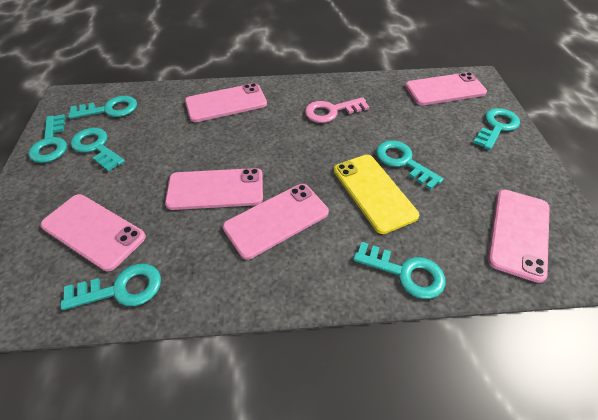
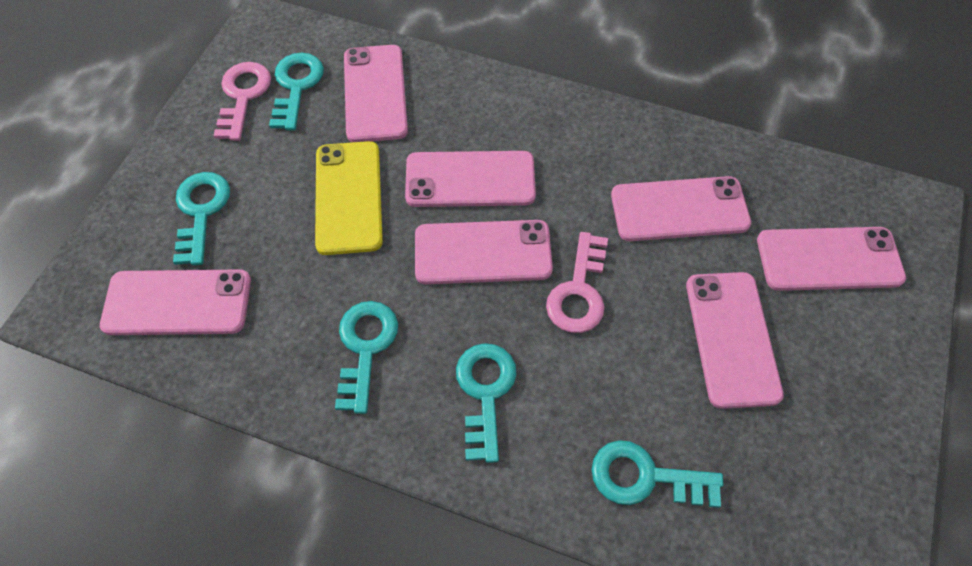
pink key: 1 -> 2
pink phone: 6 -> 7
turquoise key: 7 -> 5

